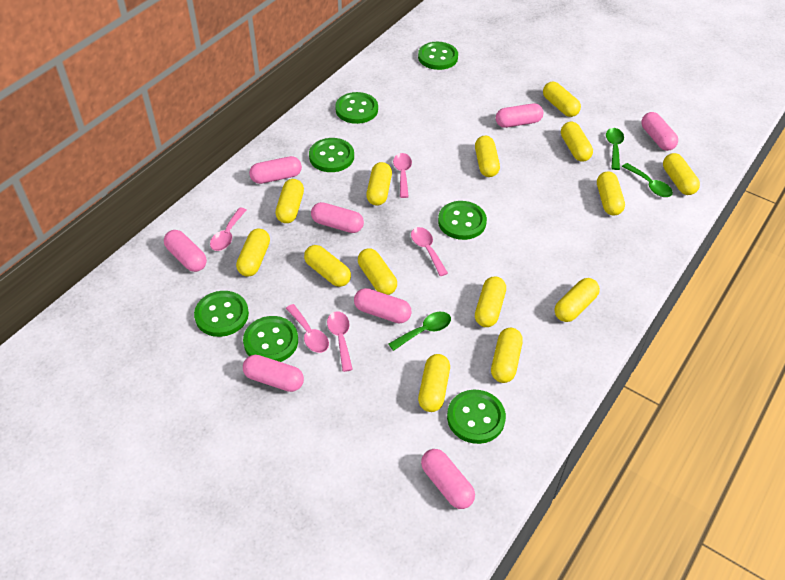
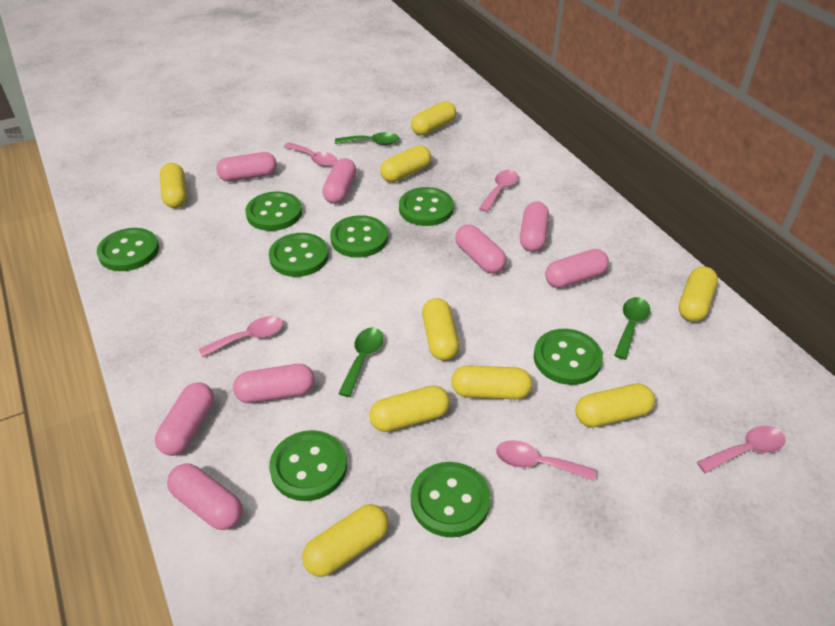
green button: 7 -> 8
yellow capsule: 14 -> 9

